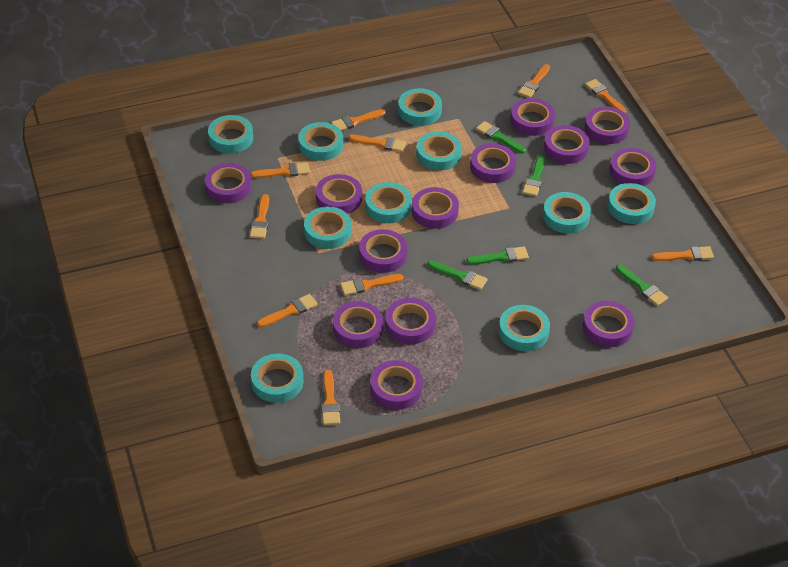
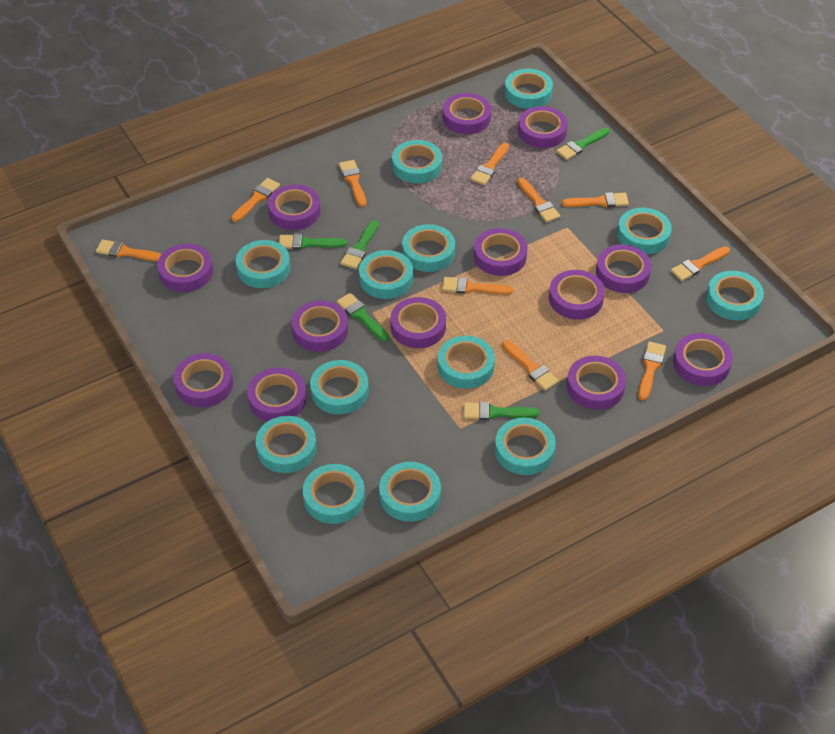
turquoise tape: 10 -> 13

